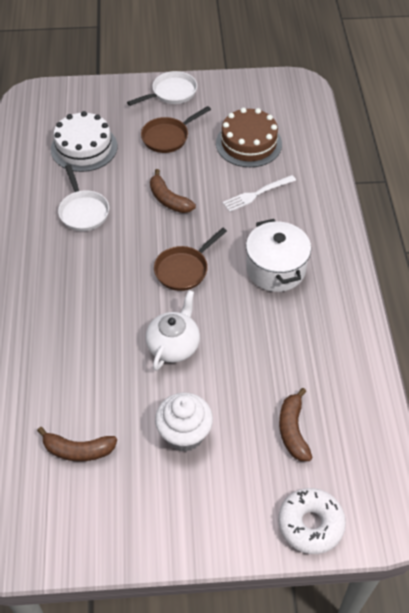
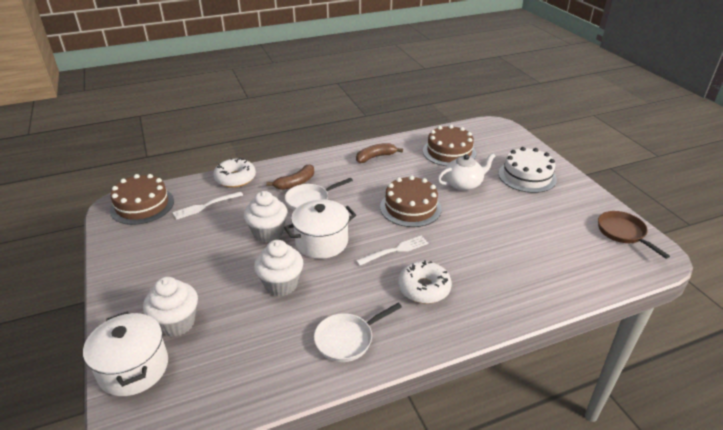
brown banana: 3 -> 2
brown cake: 1 -> 3
brown pan: 2 -> 1
white cupcake: 1 -> 3
white donut: 1 -> 2
white fork: 1 -> 2
white pot: 1 -> 2

